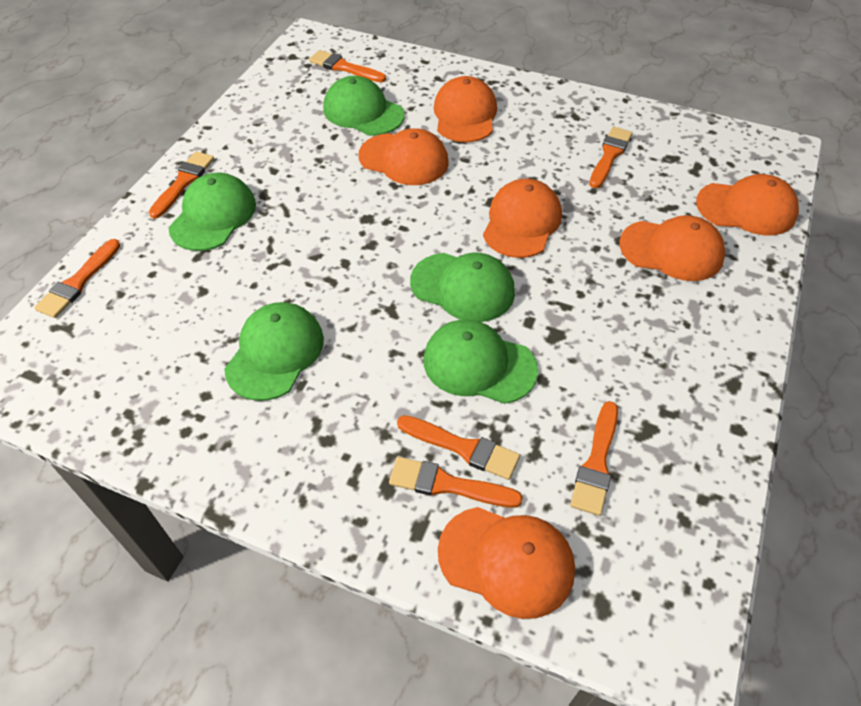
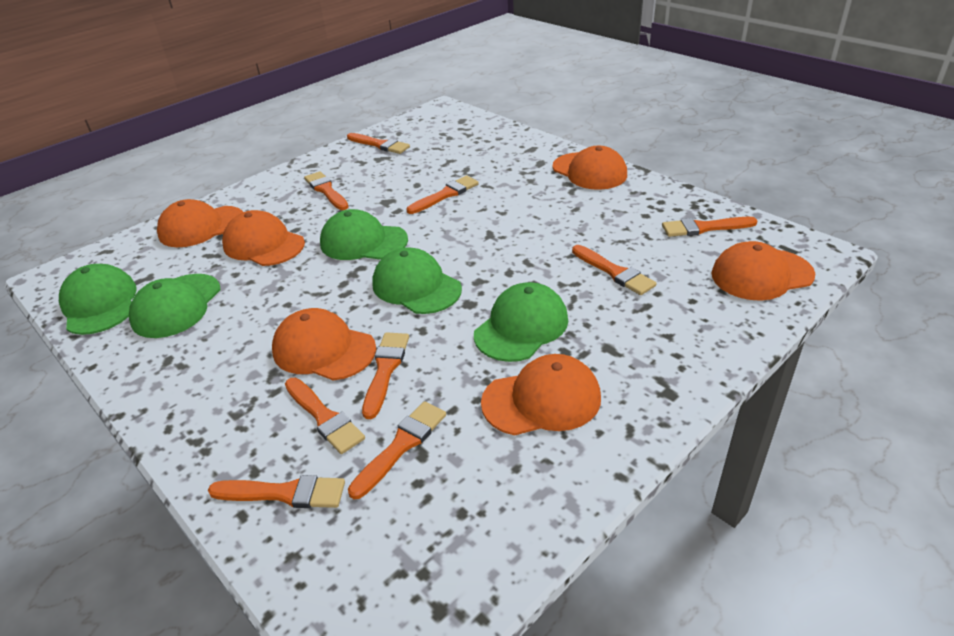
orange brush: 7 -> 9

